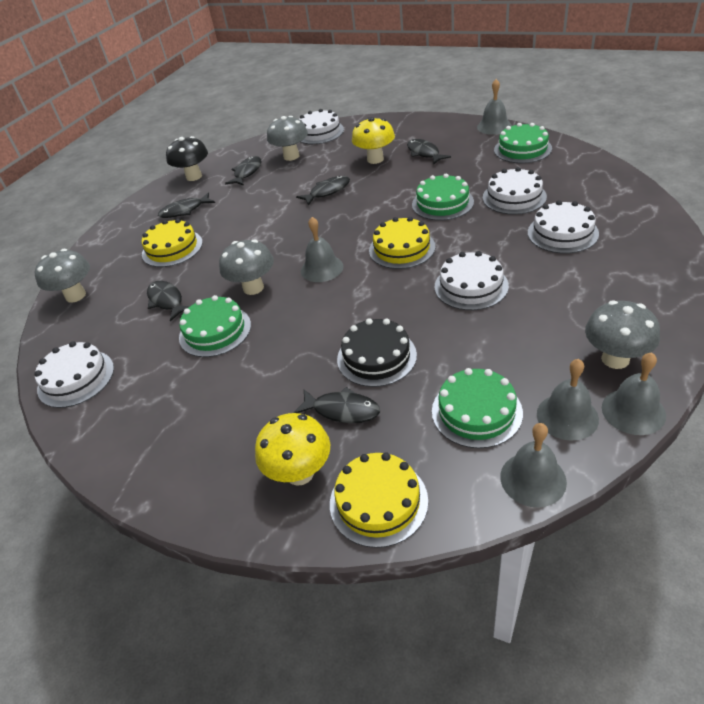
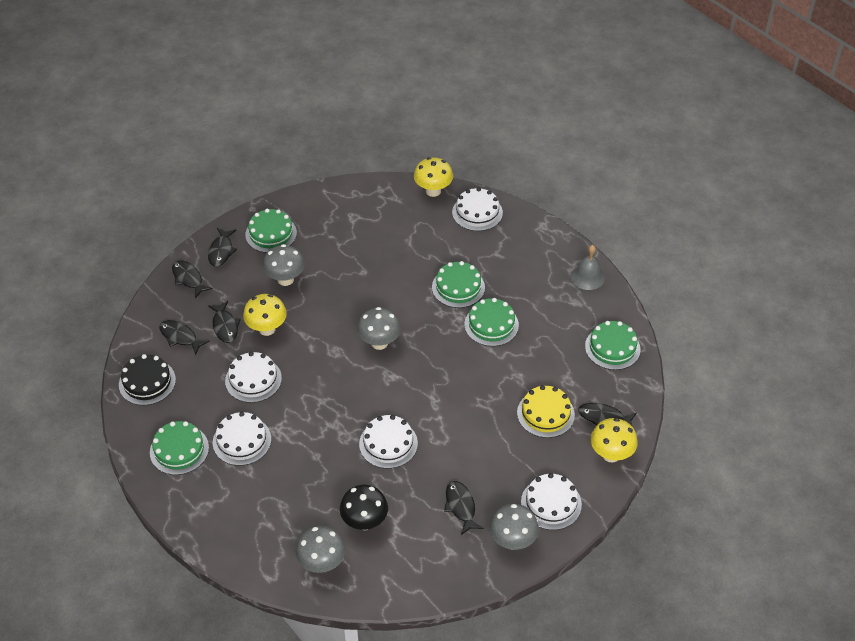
green cake: 4 -> 5
grey bell: 5 -> 1
yellow cake: 3 -> 1
yellow mushroom: 2 -> 3

